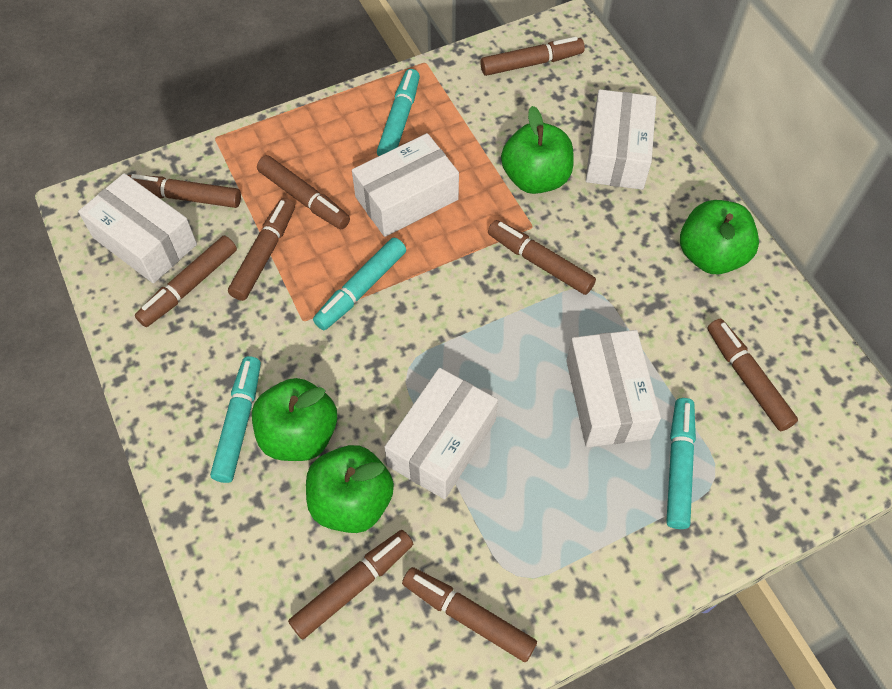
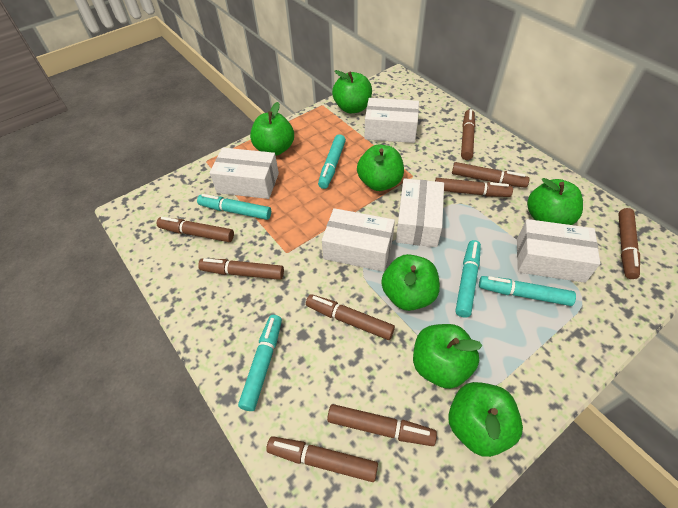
green apple: 4 -> 7
turquoise marker: 4 -> 5

